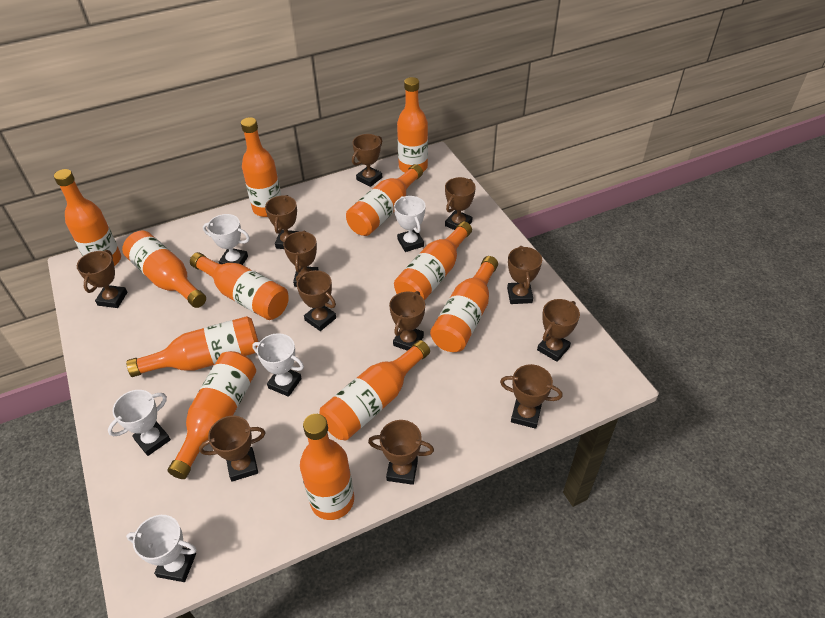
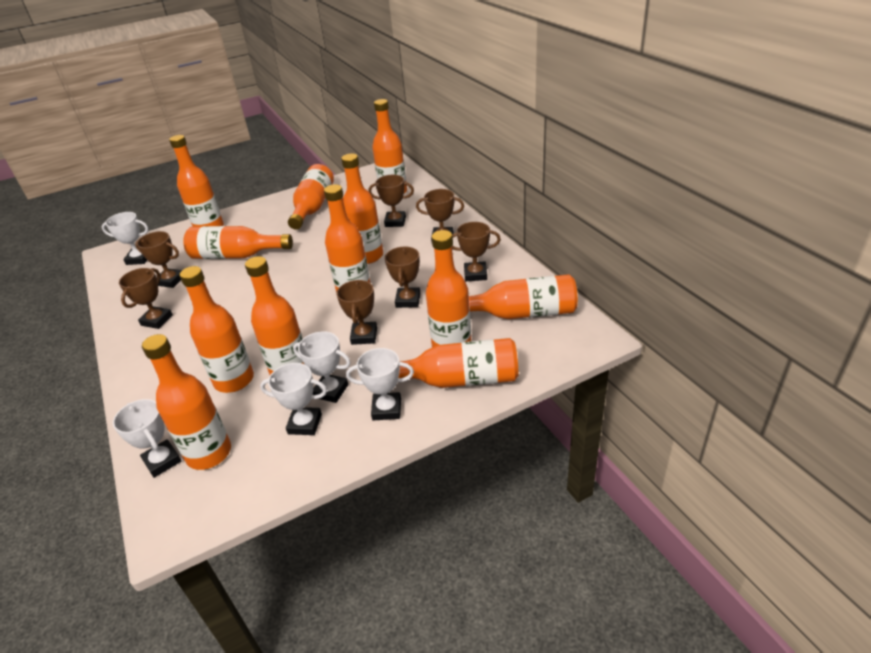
brown trophy: 12 -> 7

